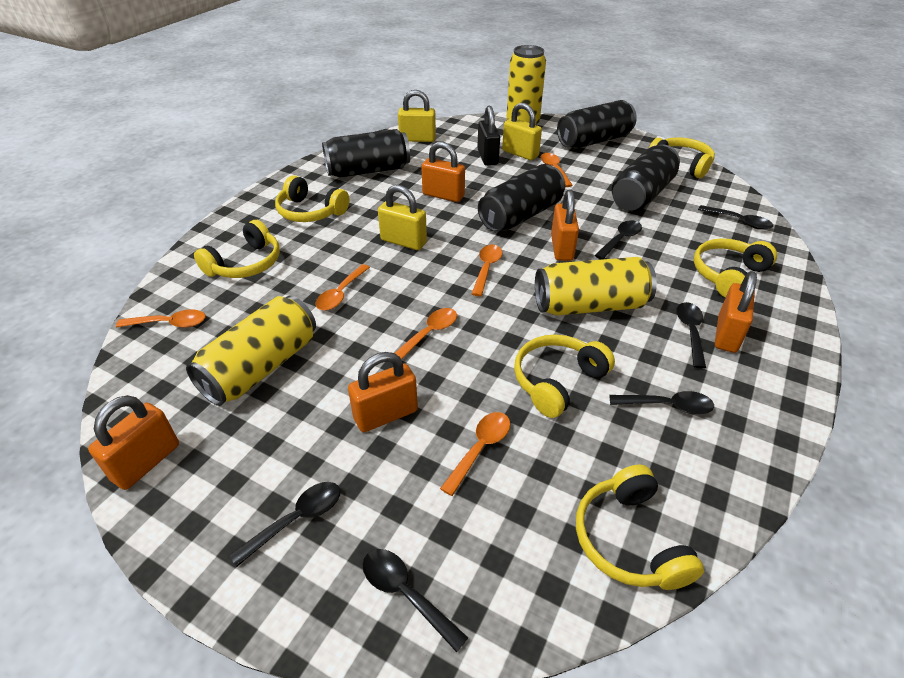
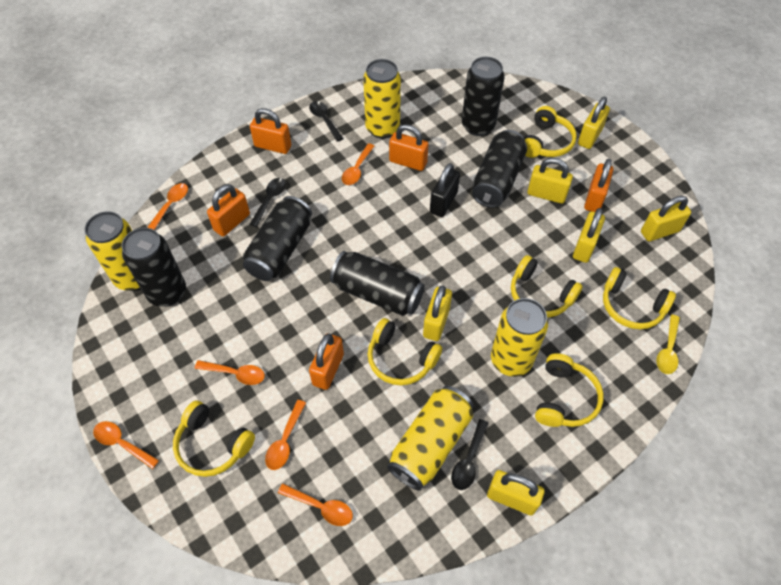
black can: 4 -> 5
black spoon: 6 -> 3
yellow can: 3 -> 4
yellow padlock: 3 -> 6
yellow spoon: 0 -> 1

